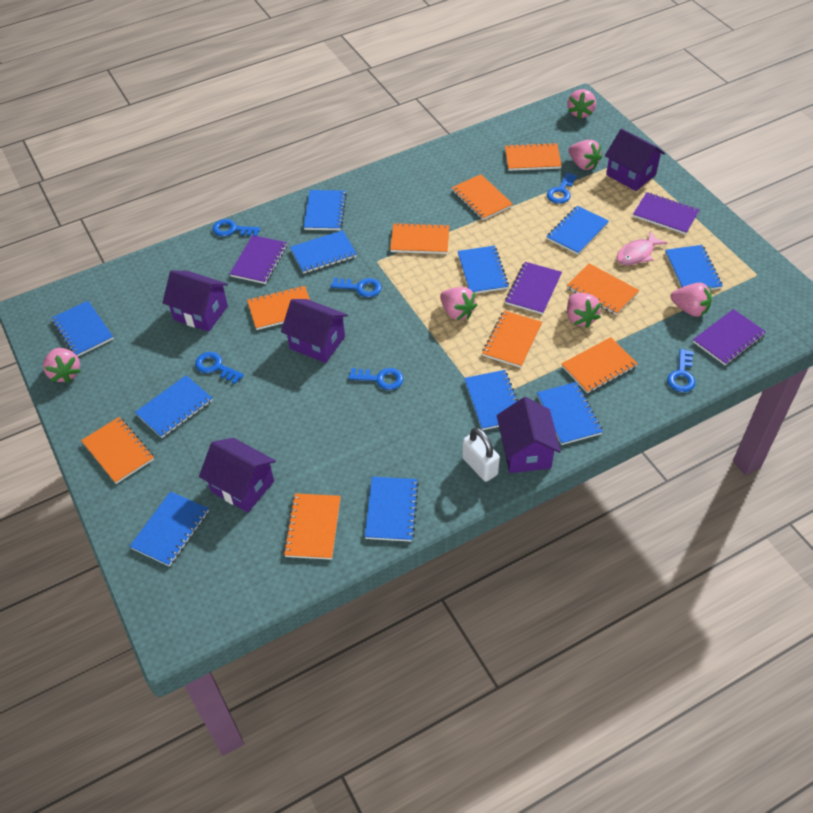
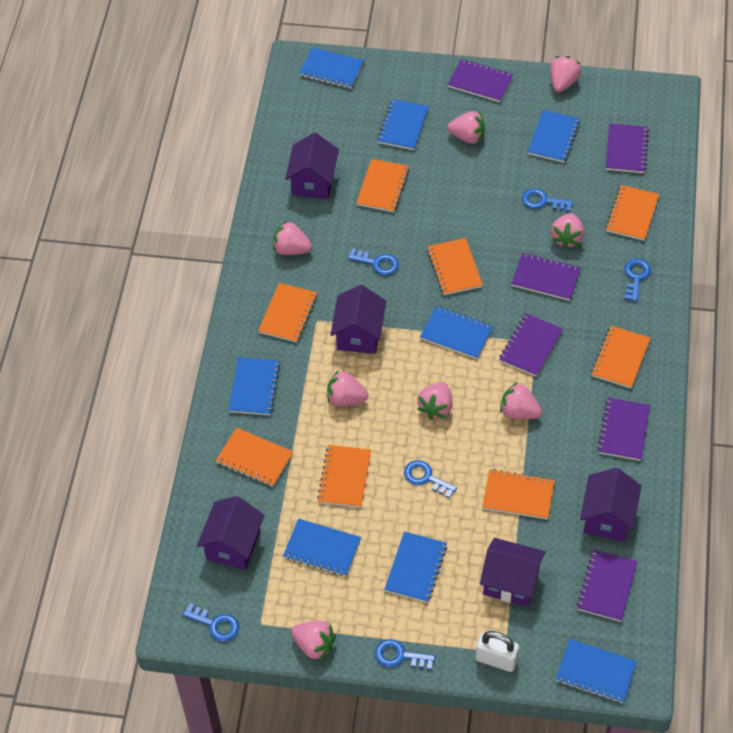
blue notebook: 11 -> 8
orange notebook: 9 -> 8
pink fish: 1 -> 0
pink strawberry: 6 -> 8
purple notebook: 4 -> 6

